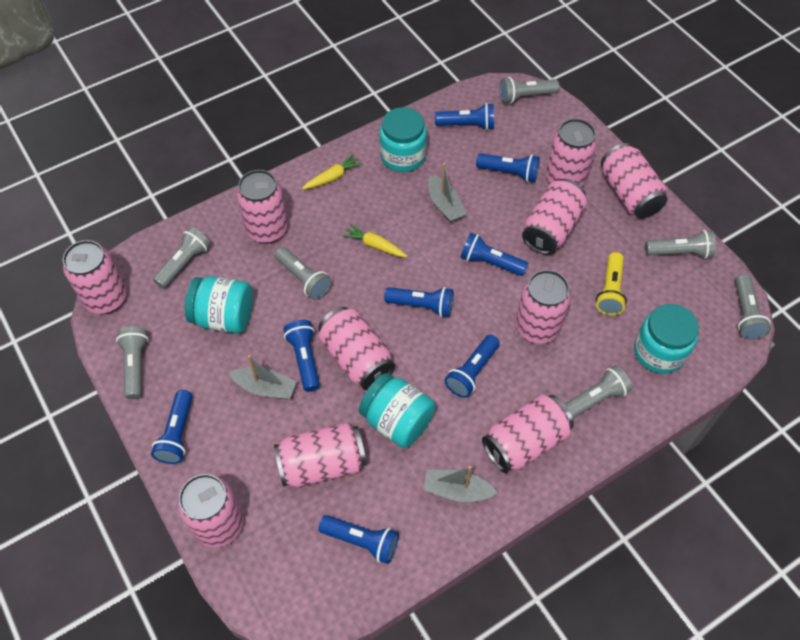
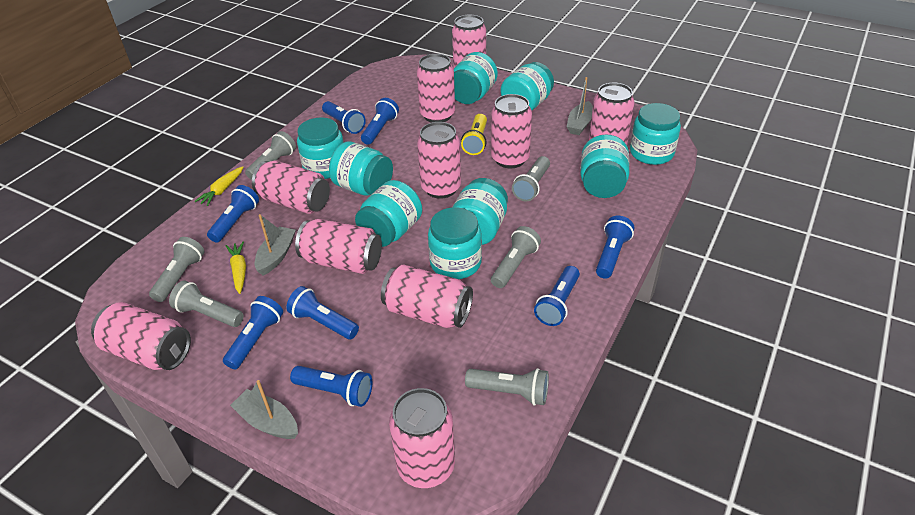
grey flashlight: 7 -> 6
turquoise jar: 4 -> 9

